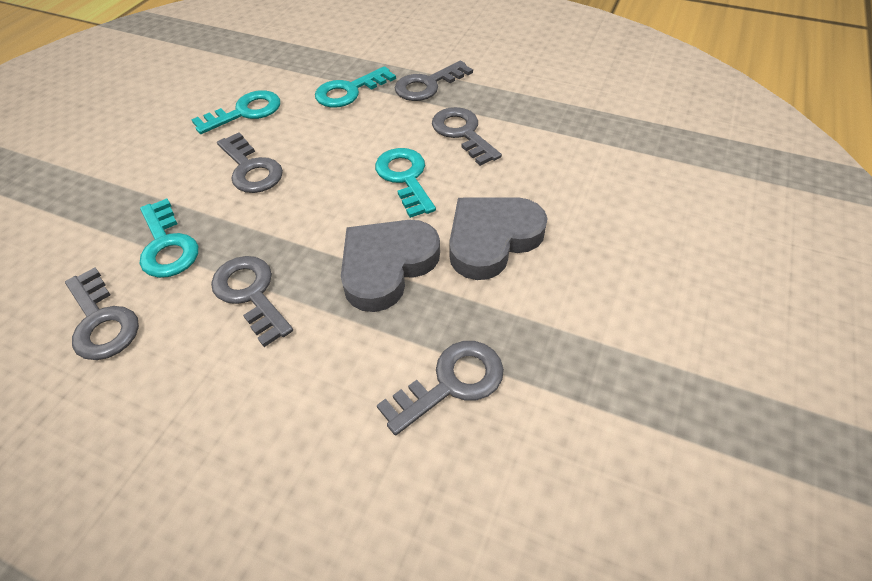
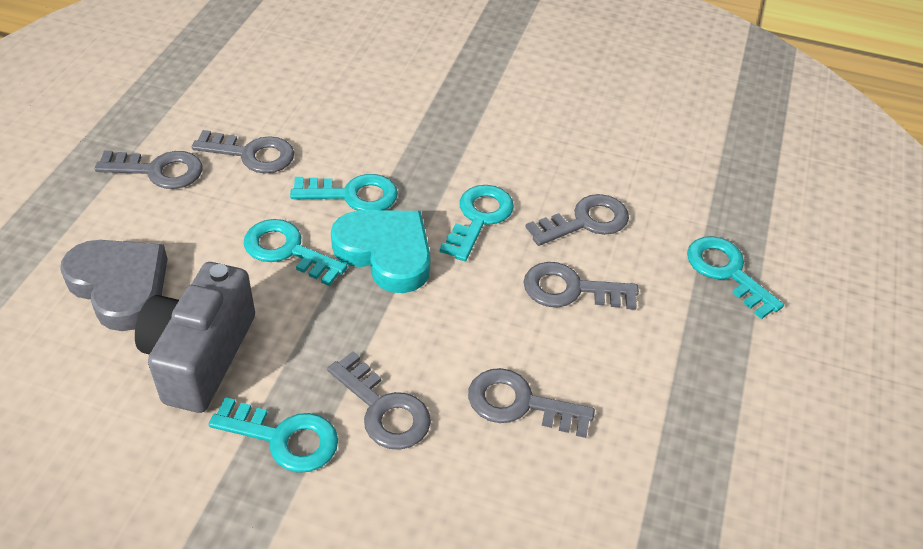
grey camera: 0 -> 1
grey heart: 2 -> 1
turquoise heart: 0 -> 1
turquoise key: 4 -> 5

